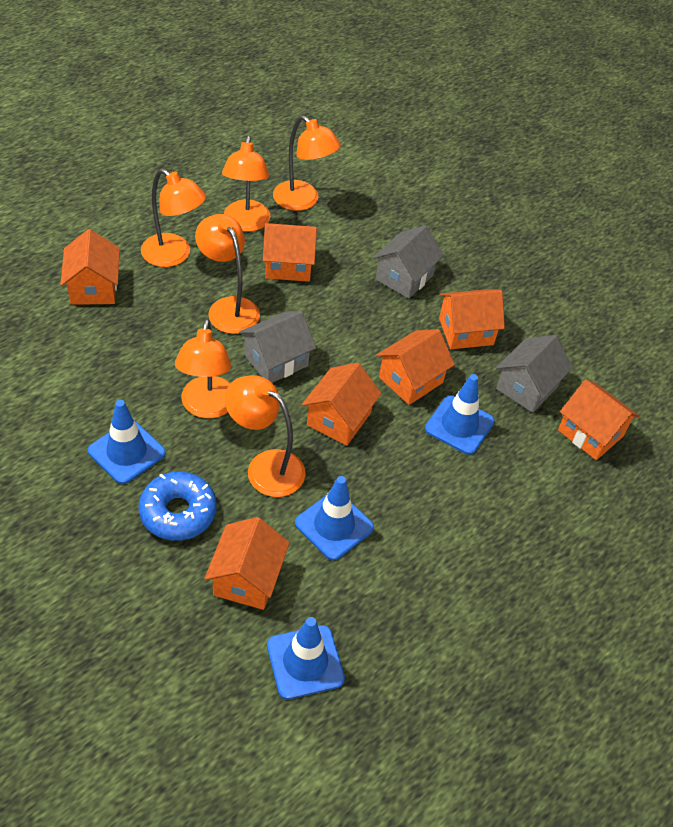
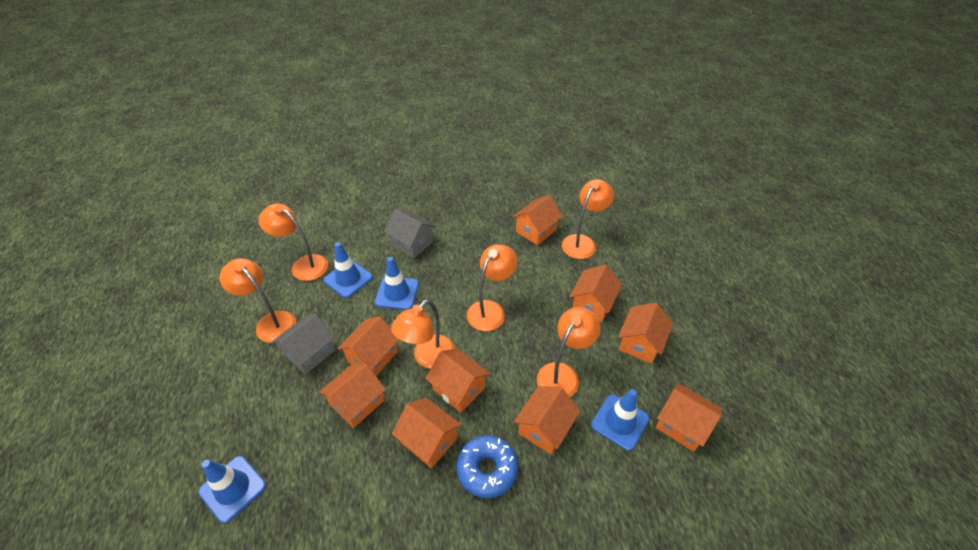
grey house: 3 -> 2
orange house: 7 -> 9

